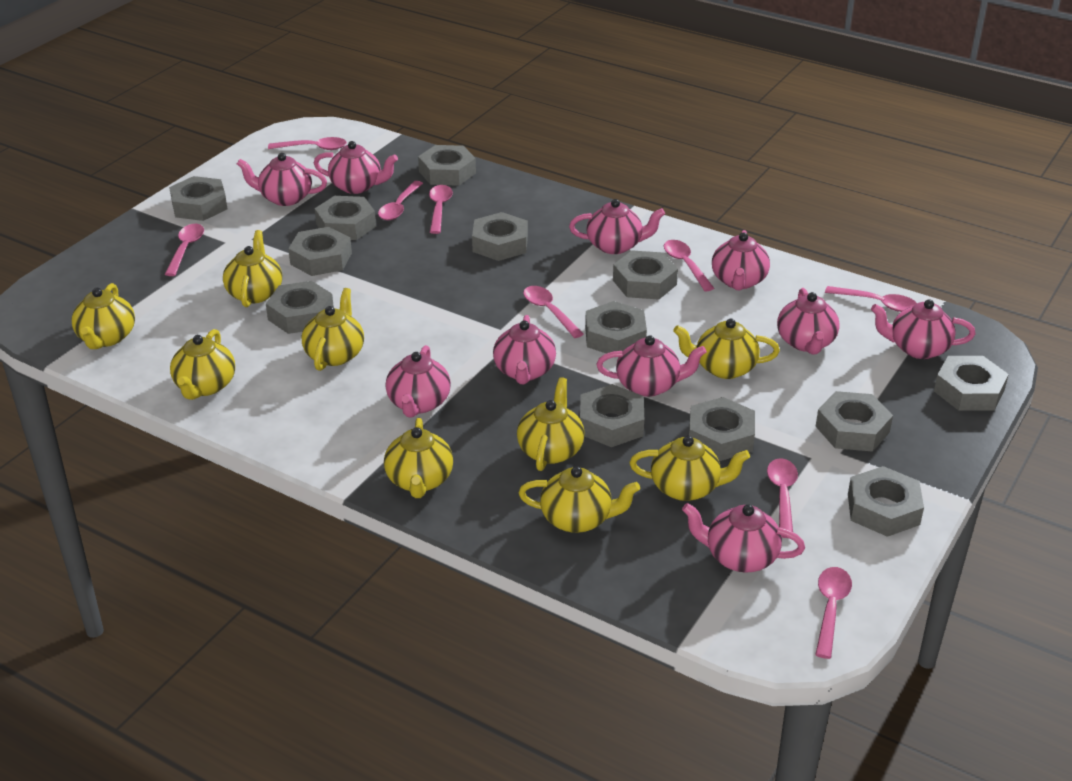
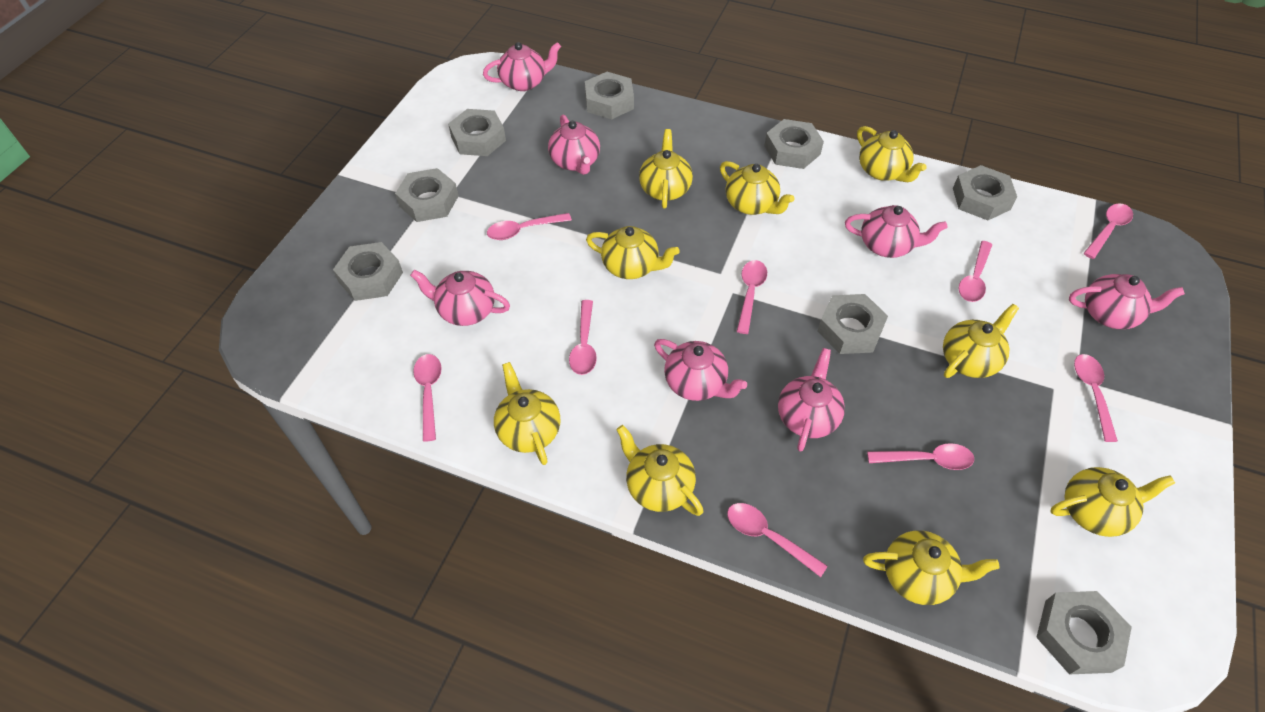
grey nut: 13 -> 8
pink teapot: 10 -> 7

